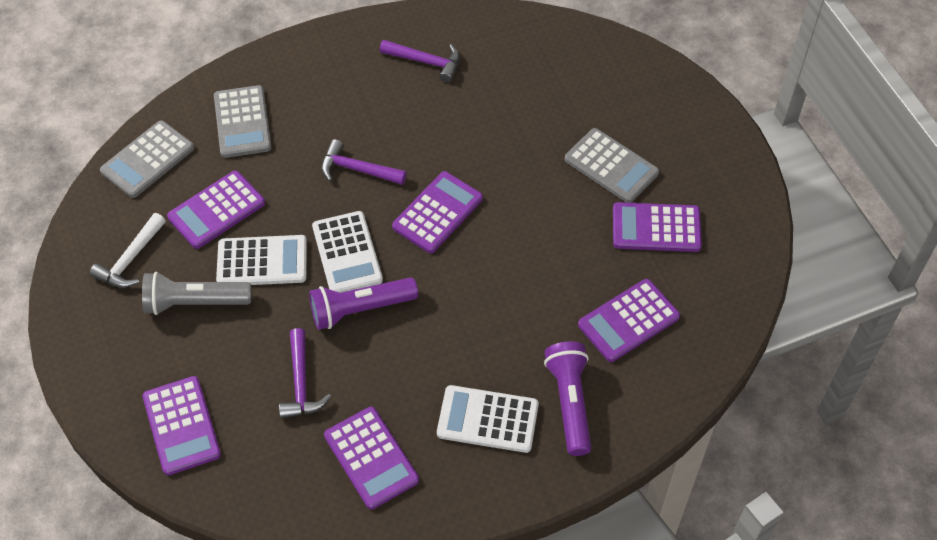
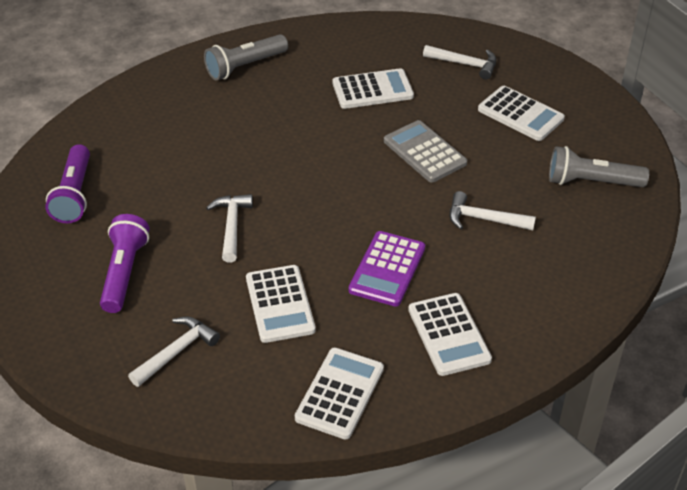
grey calculator: 3 -> 1
grey flashlight: 1 -> 2
purple calculator: 6 -> 1
purple hammer: 3 -> 0
white calculator: 3 -> 5
white hammer: 1 -> 4

